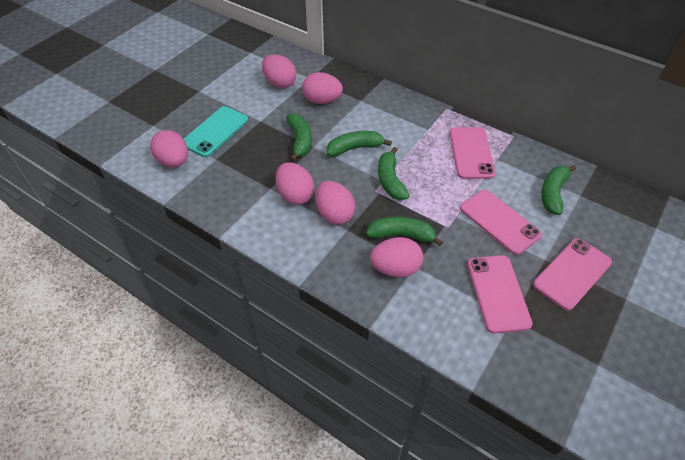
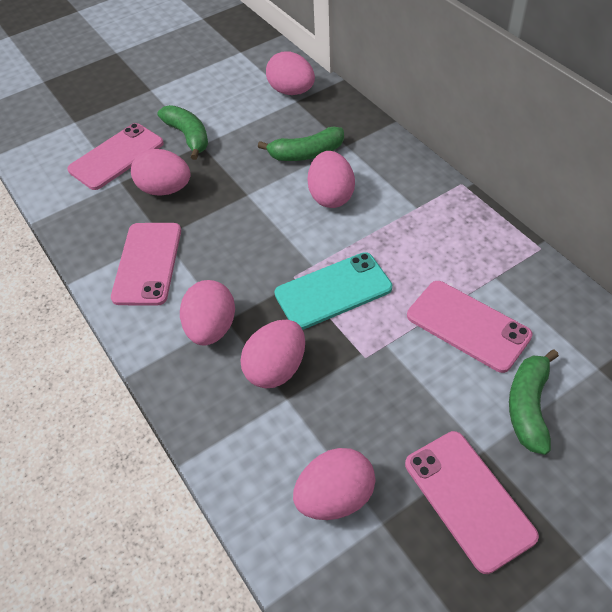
green banana: 5 -> 3

